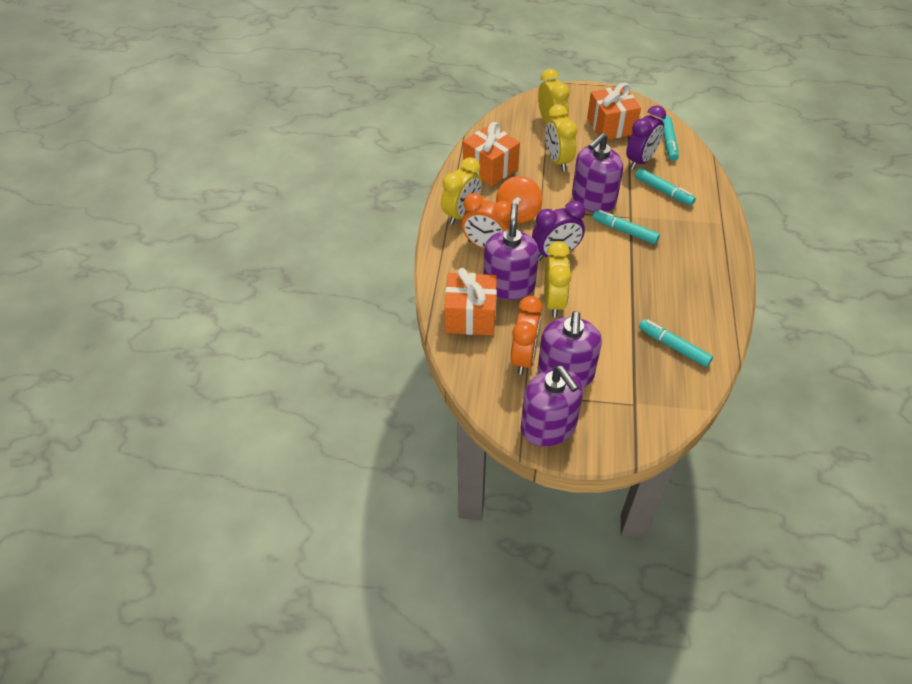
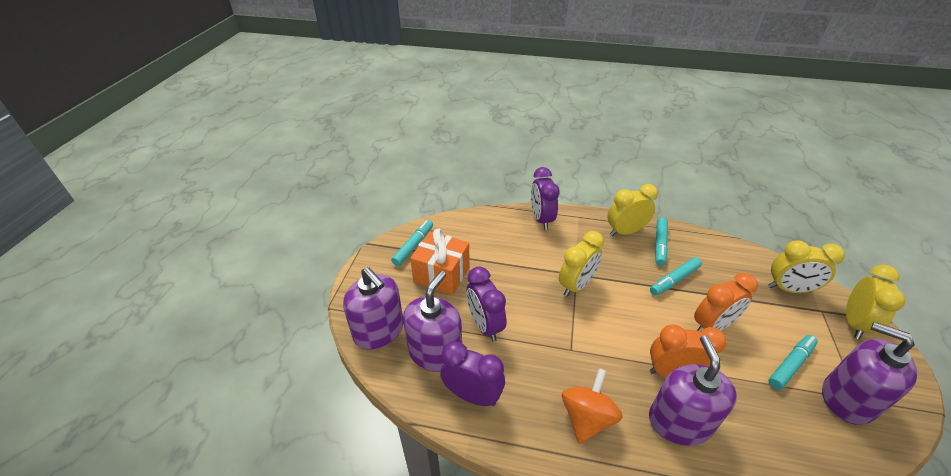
orange gift: 3 -> 1
purple clock: 2 -> 3

